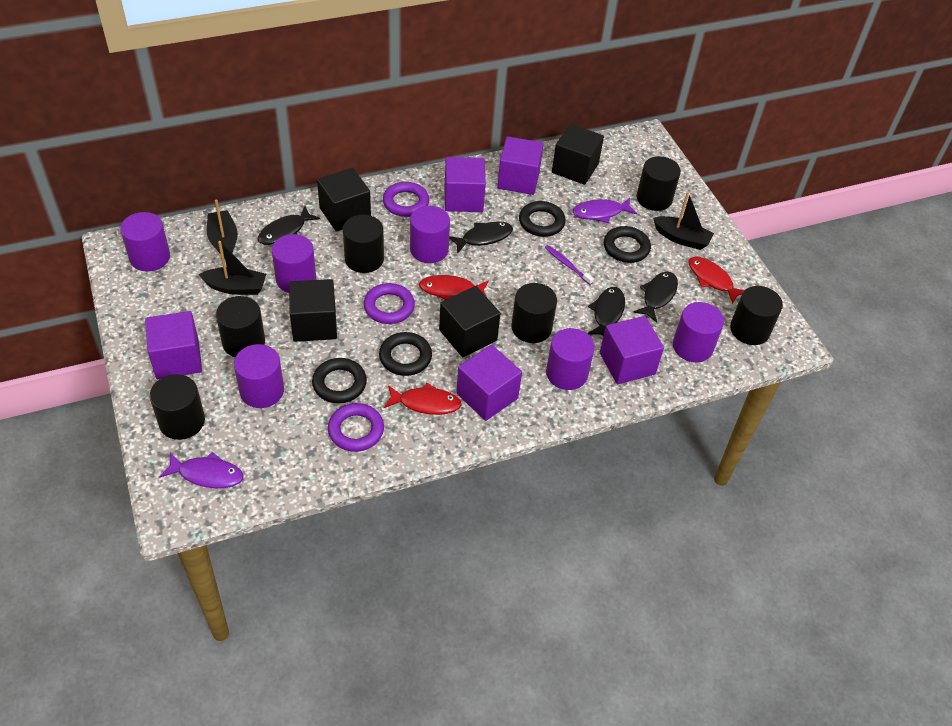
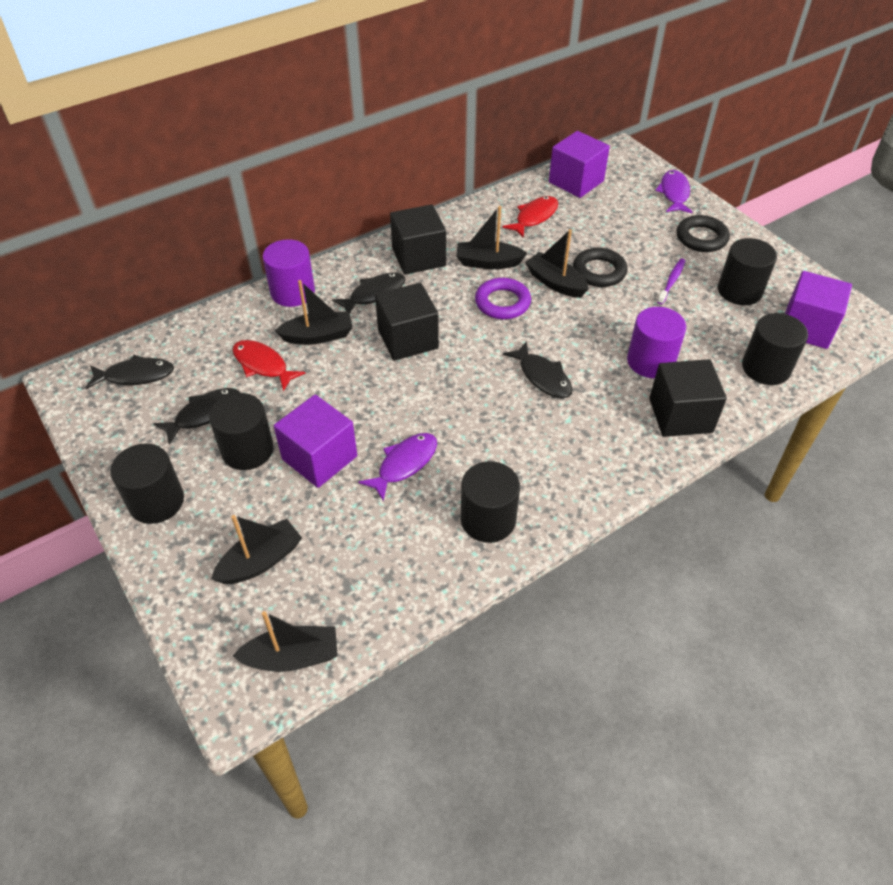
black boat: 3 -> 5
black cube: 4 -> 3
black cylinder: 6 -> 5
black ring: 4 -> 2
purple cube: 5 -> 3
purple cylinder: 6 -> 2
purple ring: 3 -> 1
red fish: 3 -> 2

